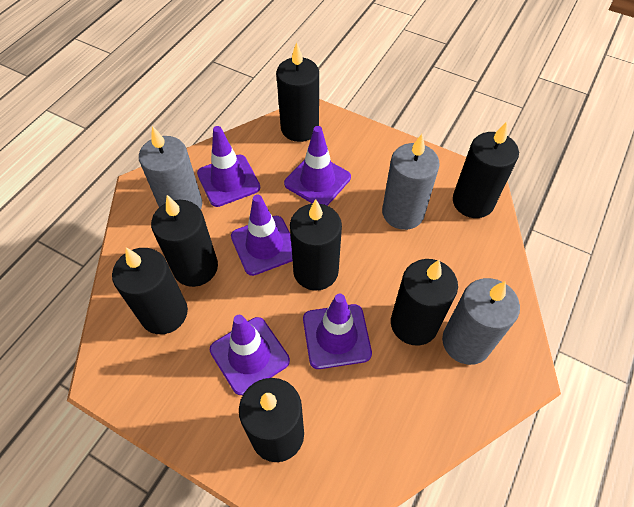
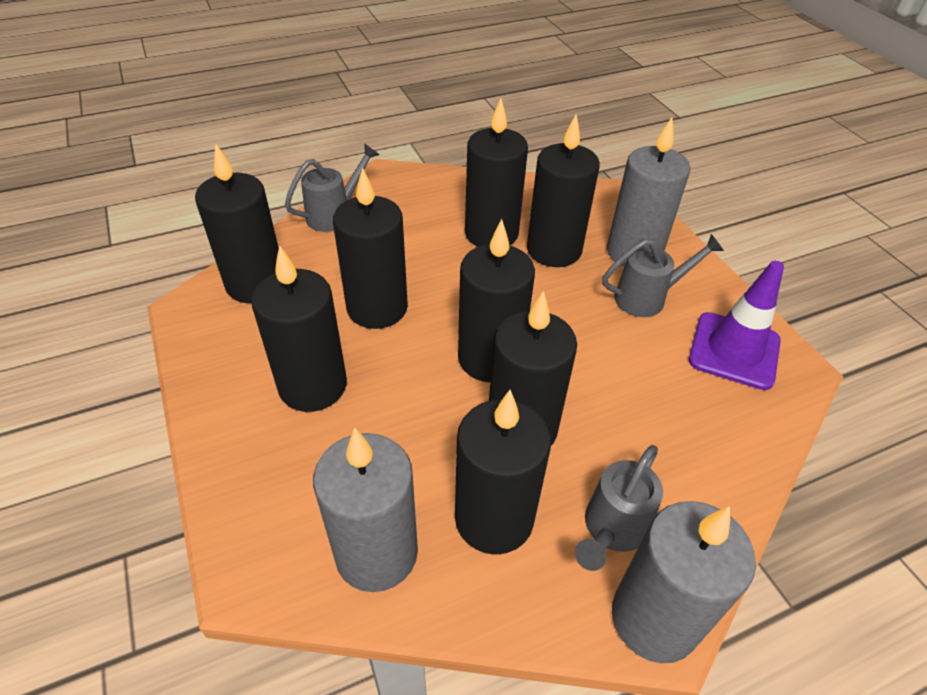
black candle: 7 -> 8
grey watering can: 0 -> 3
purple traffic cone: 5 -> 1

